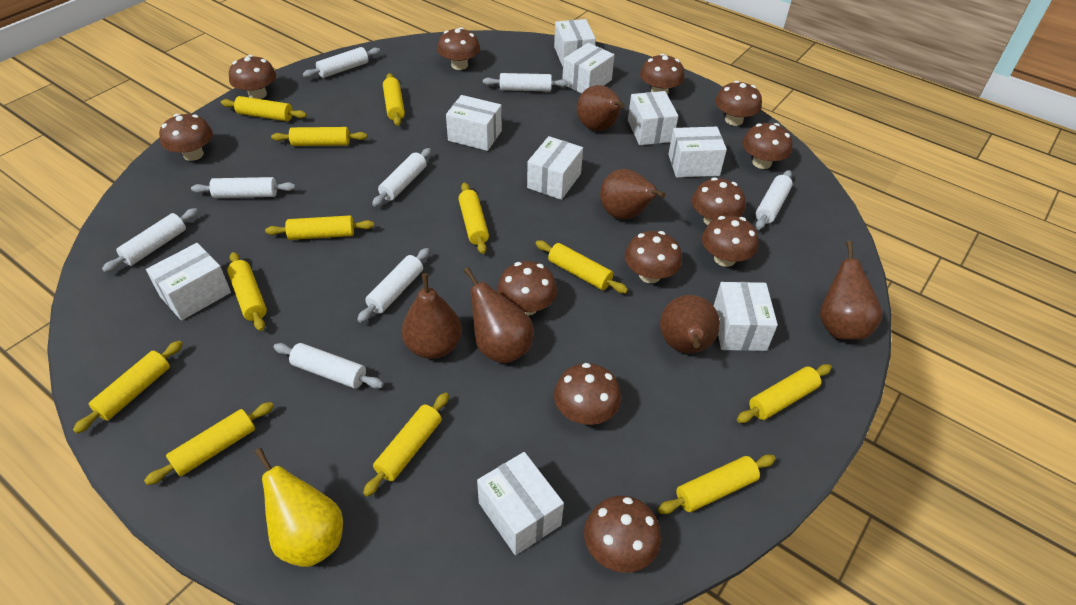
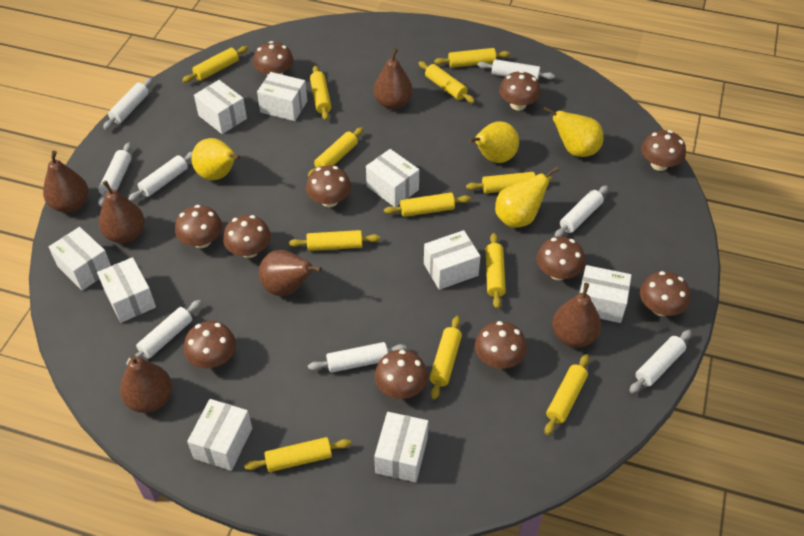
brown mushroom: 12 -> 11
yellow pear: 1 -> 4

